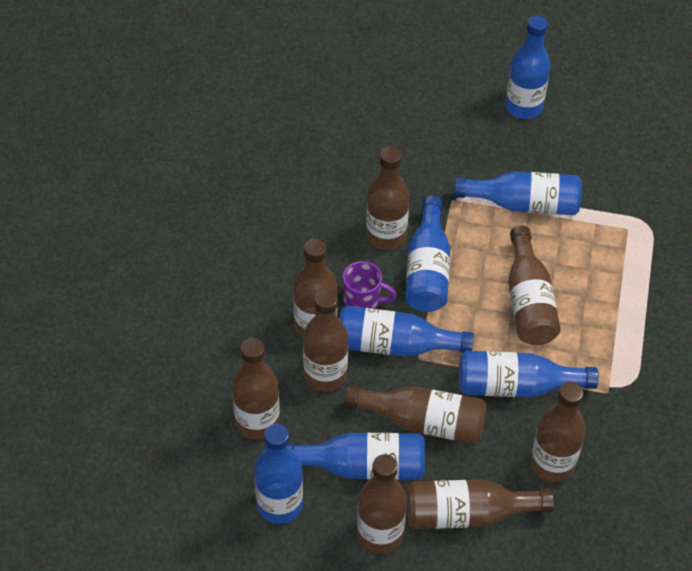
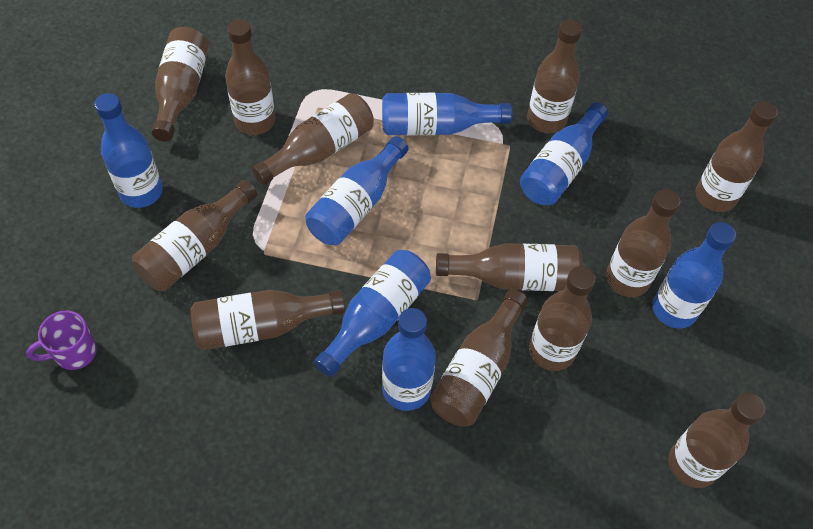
brown bottle: 9 -> 12

